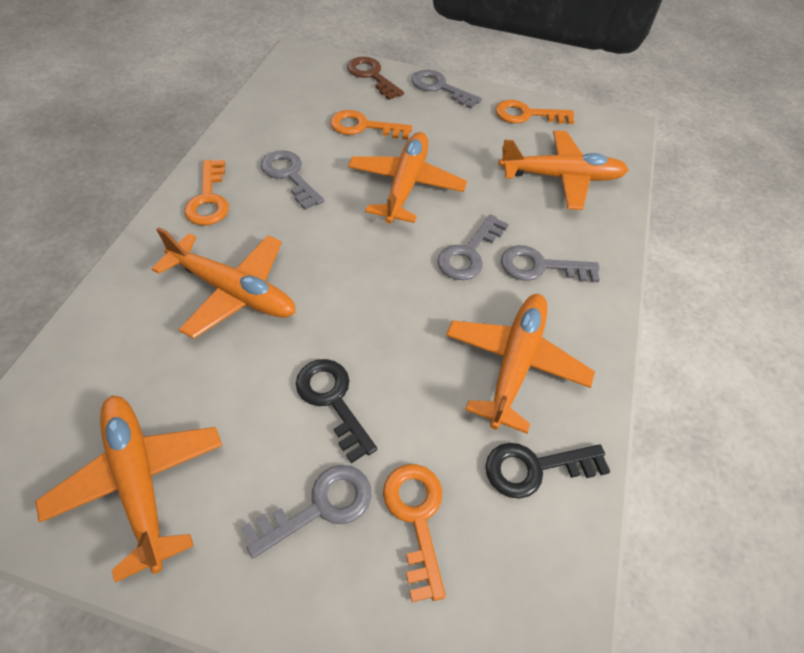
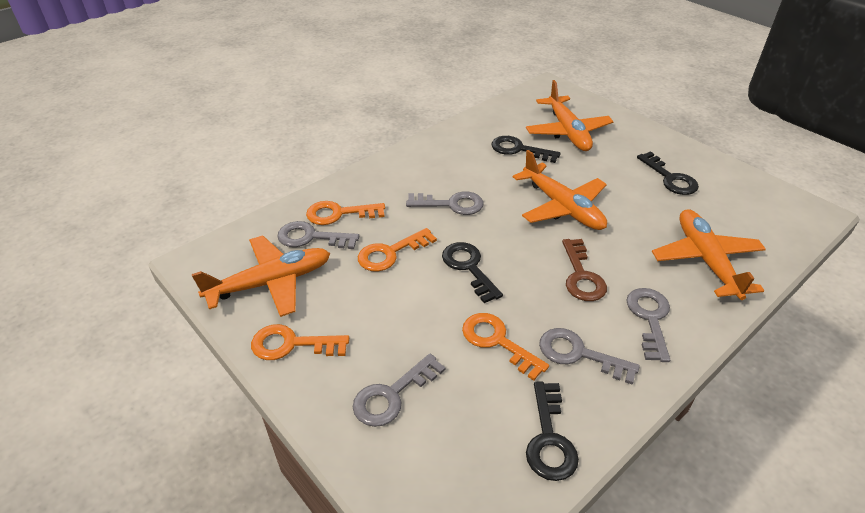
black key: 2 -> 4
orange plane: 5 -> 4

